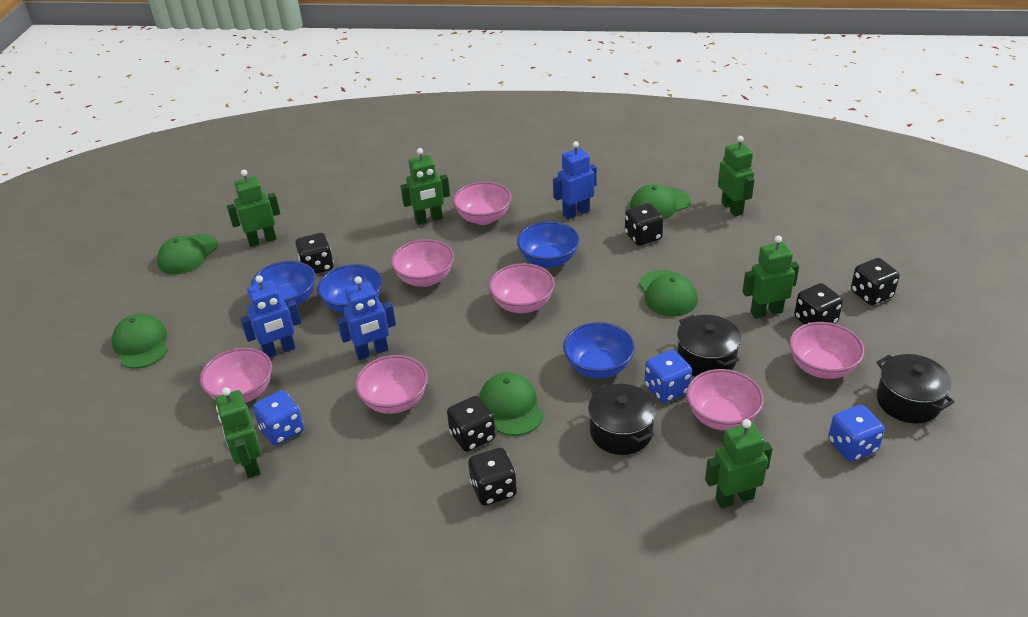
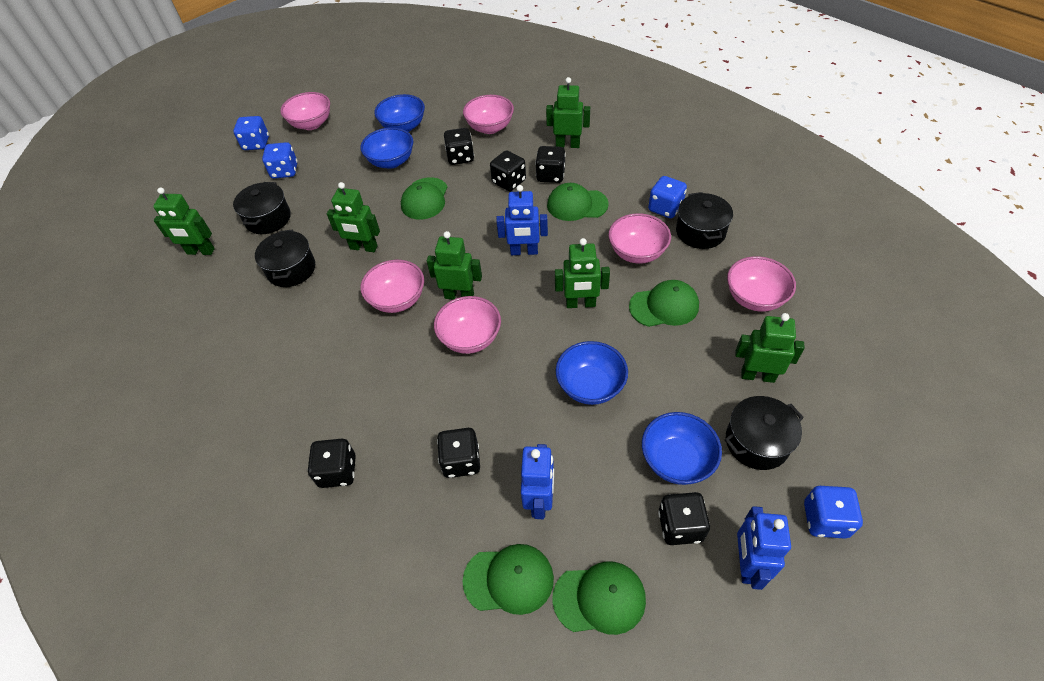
black pot: 3 -> 4
blue dice: 3 -> 4
pink bowl: 7 -> 6

